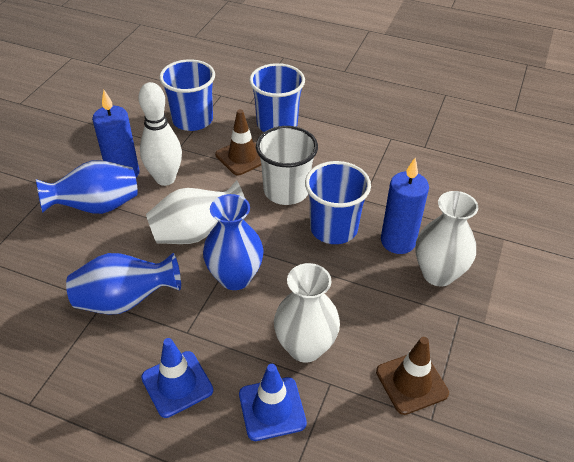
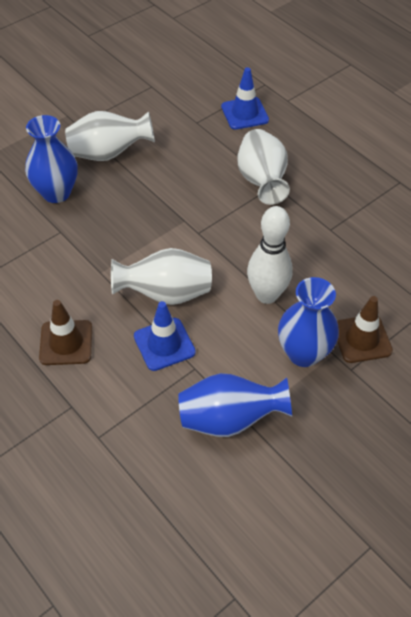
blue candle: 2 -> 0
blue cup: 3 -> 0
white cup: 1 -> 0

